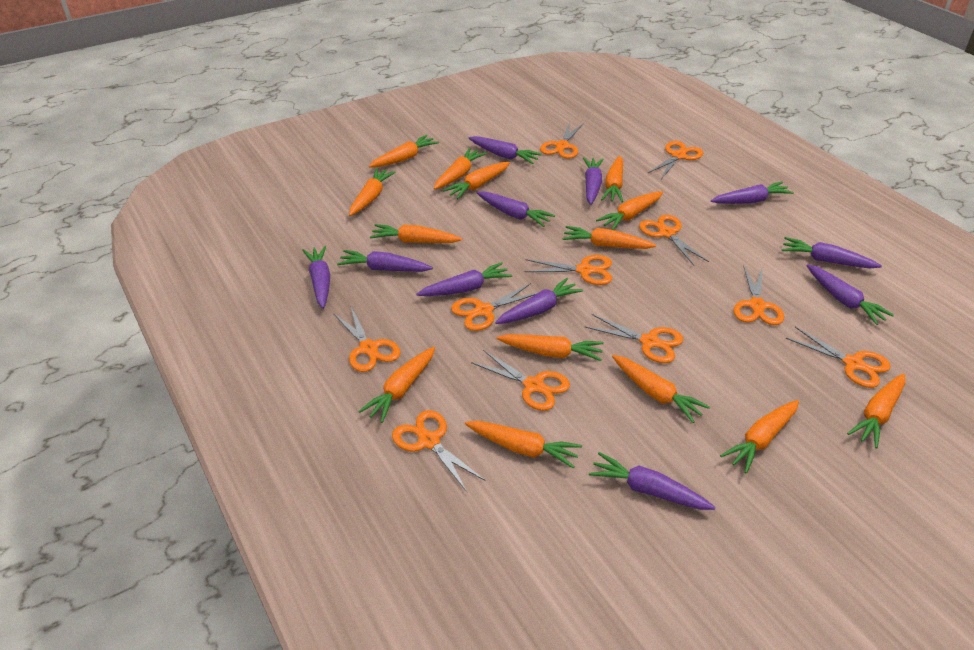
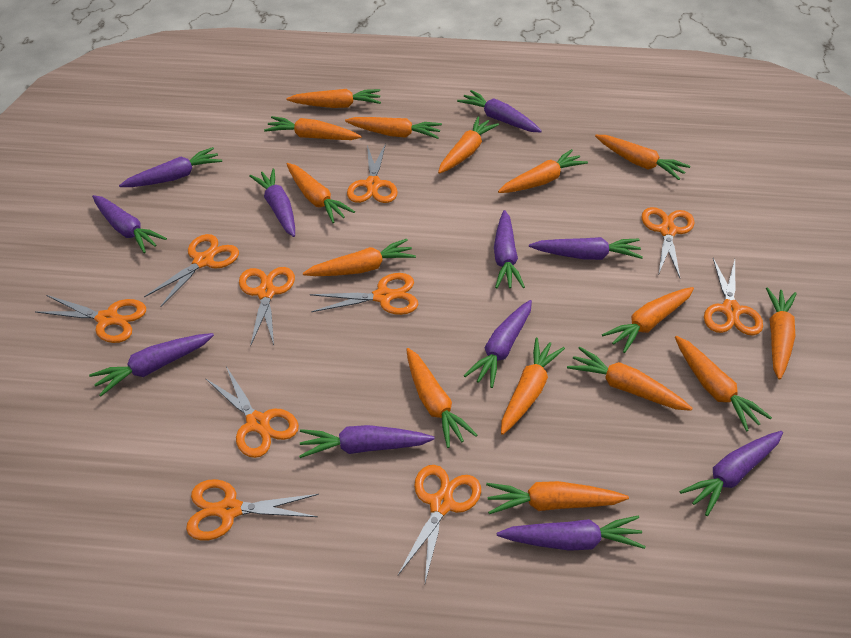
orange carrot: 14 -> 15
orange scissors: 11 -> 10

